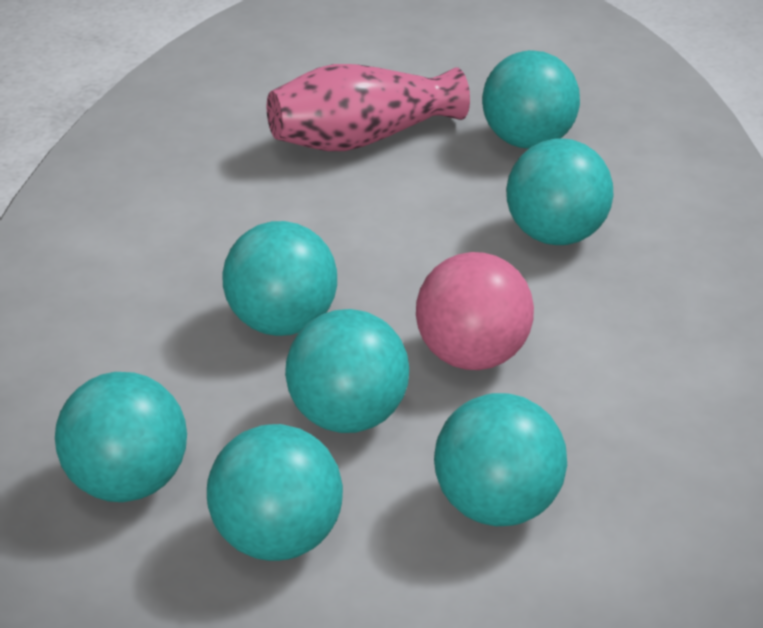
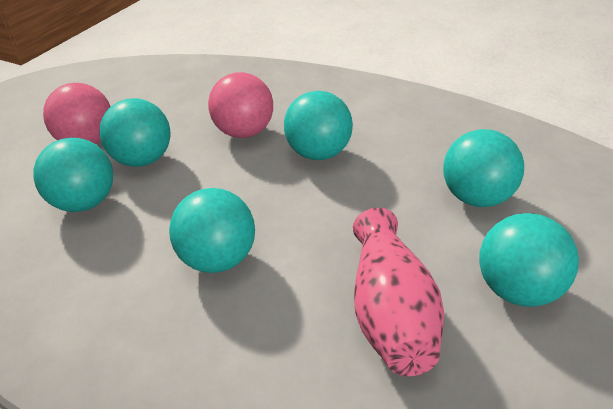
pink ball: 1 -> 2
turquoise ball: 7 -> 6

